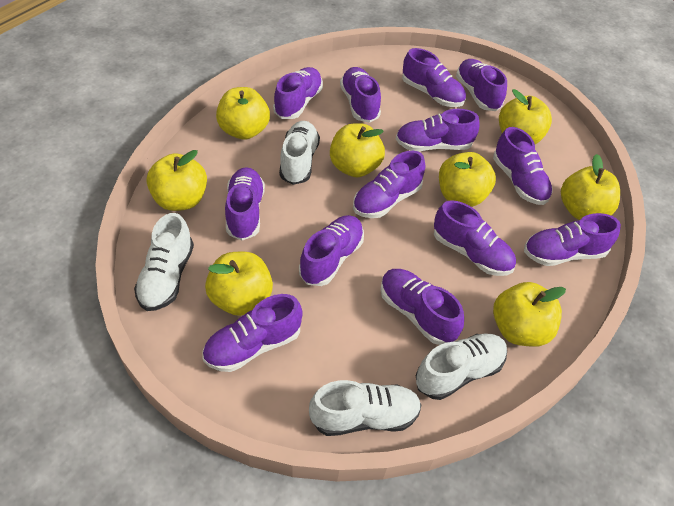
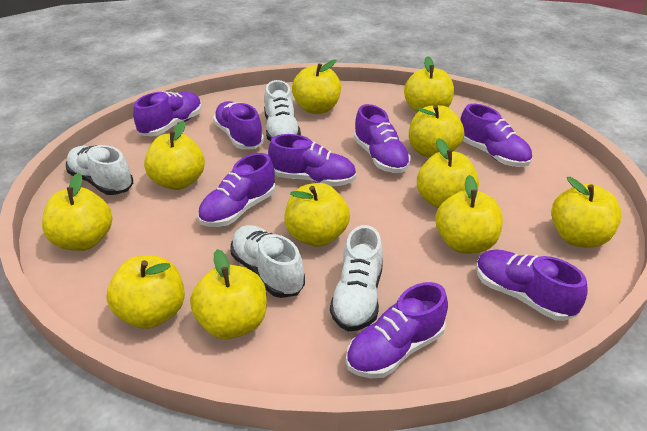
purple shoe: 13 -> 8
yellow apple: 8 -> 11

